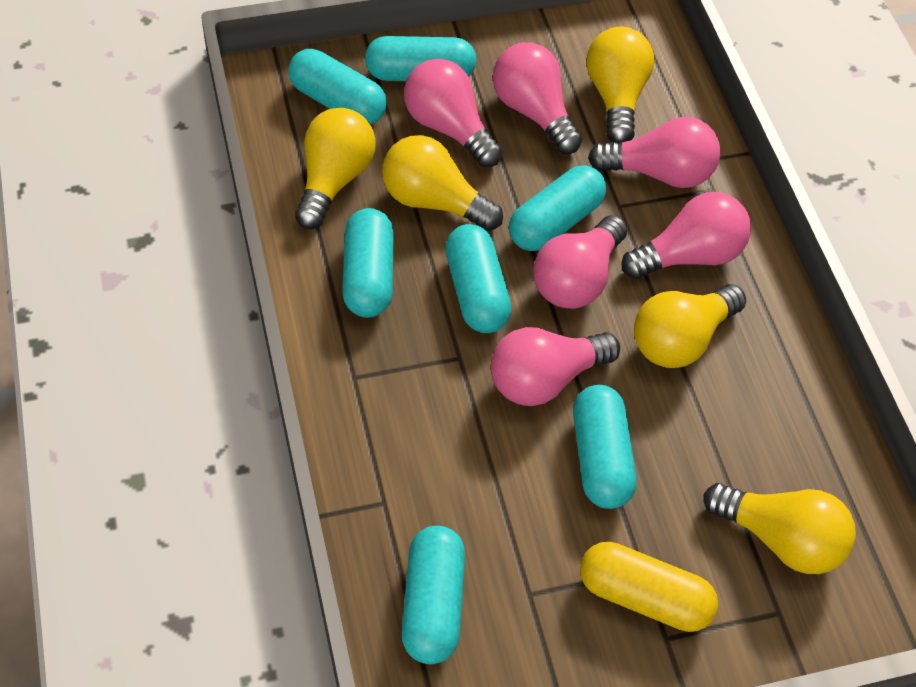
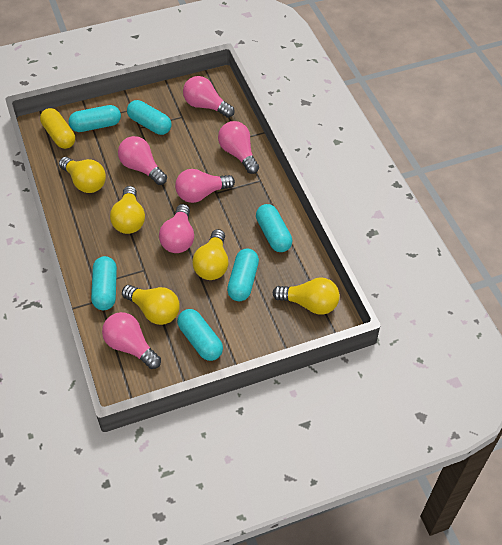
turquoise capsule: 7 -> 6

